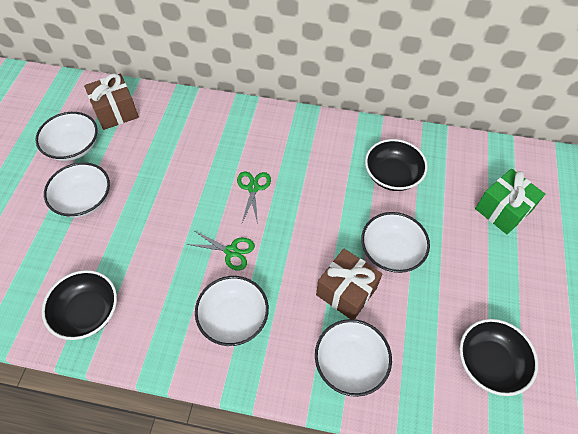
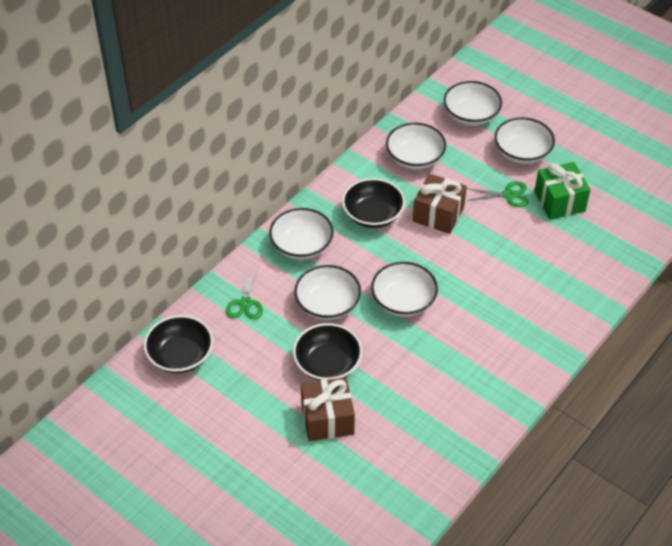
white bowl: 5 -> 6

